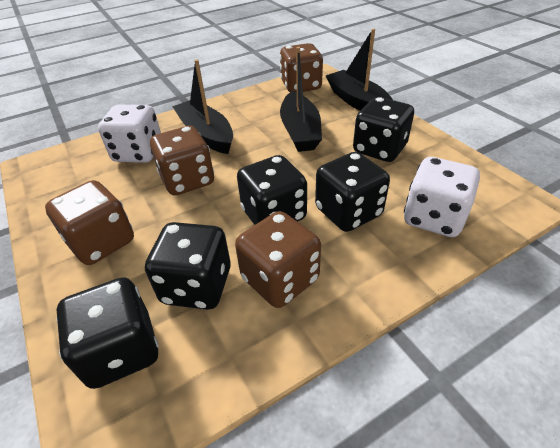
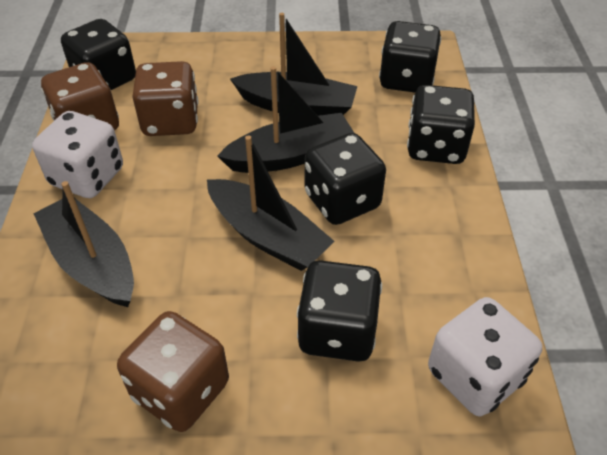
black boat: 3 -> 4
brown dice: 4 -> 3

